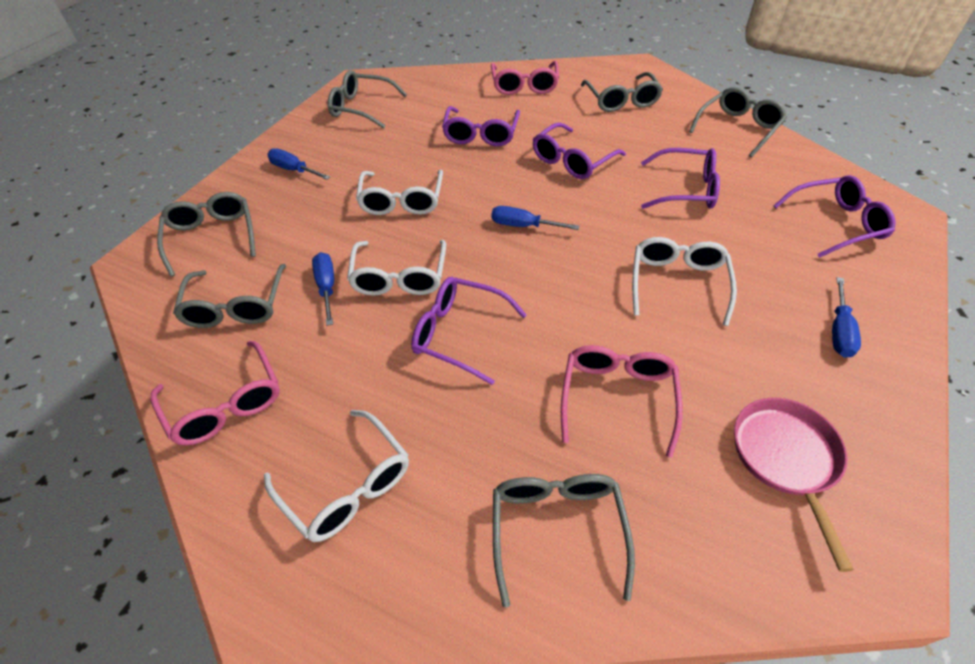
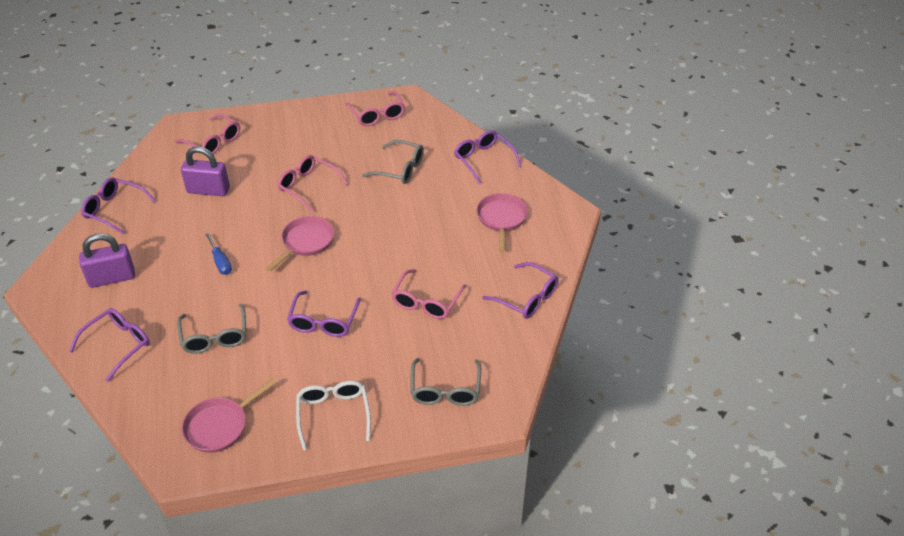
blue screwdriver: 4 -> 1
grey glasses: 6 -> 3
pink glasses: 3 -> 4
pink pan: 1 -> 3
purple padlock: 0 -> 2
white glasses: 4 -> 1

